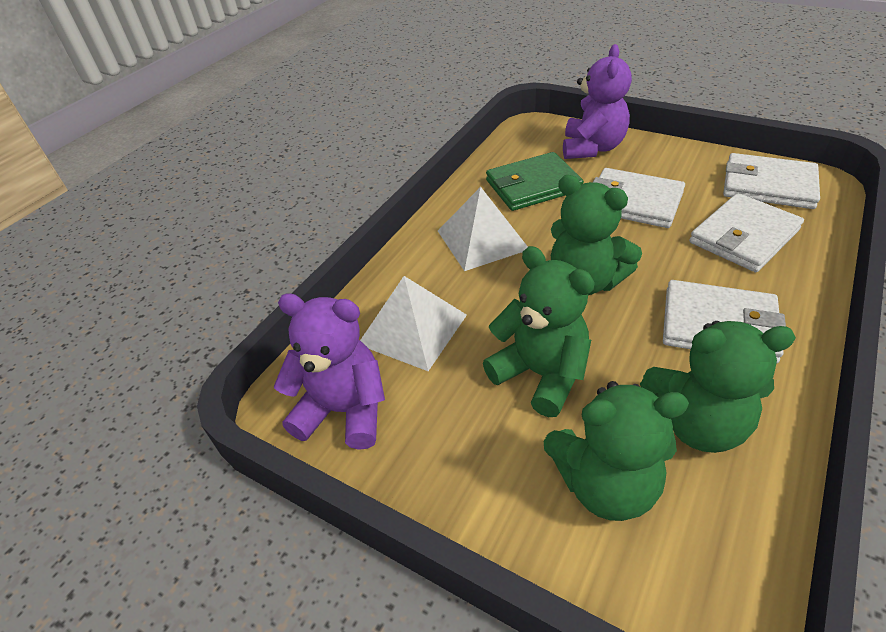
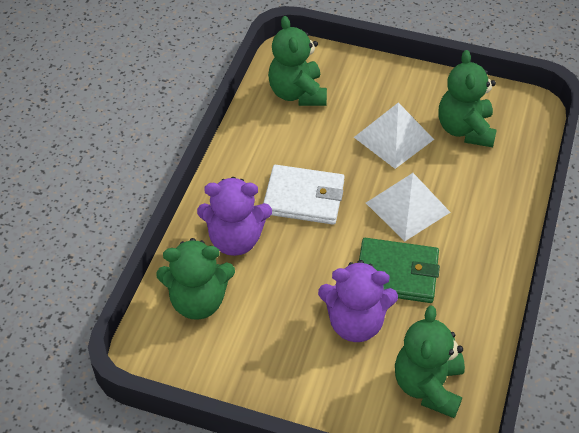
white wallet: 4 -> 1

